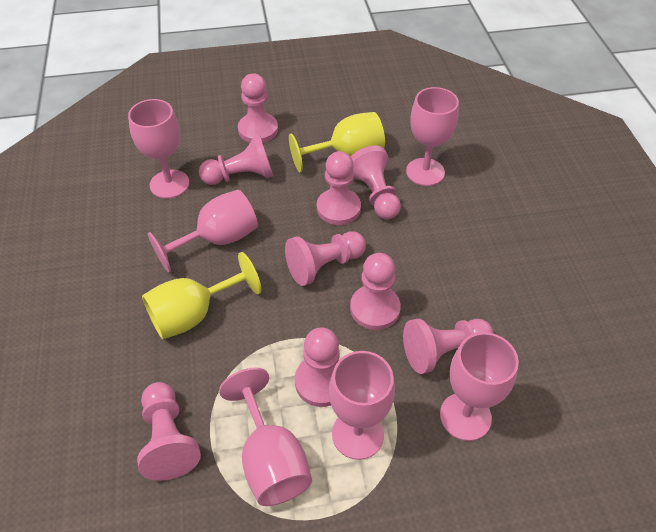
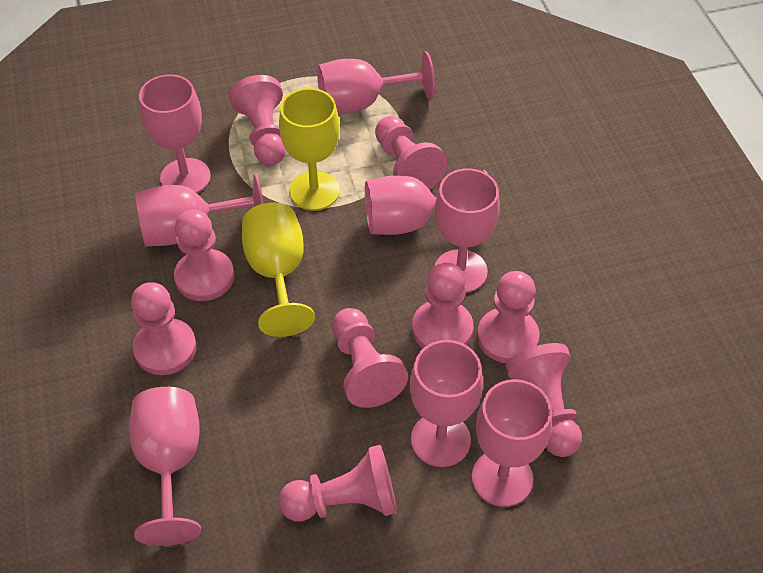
pink goblet: 6 -> 8

